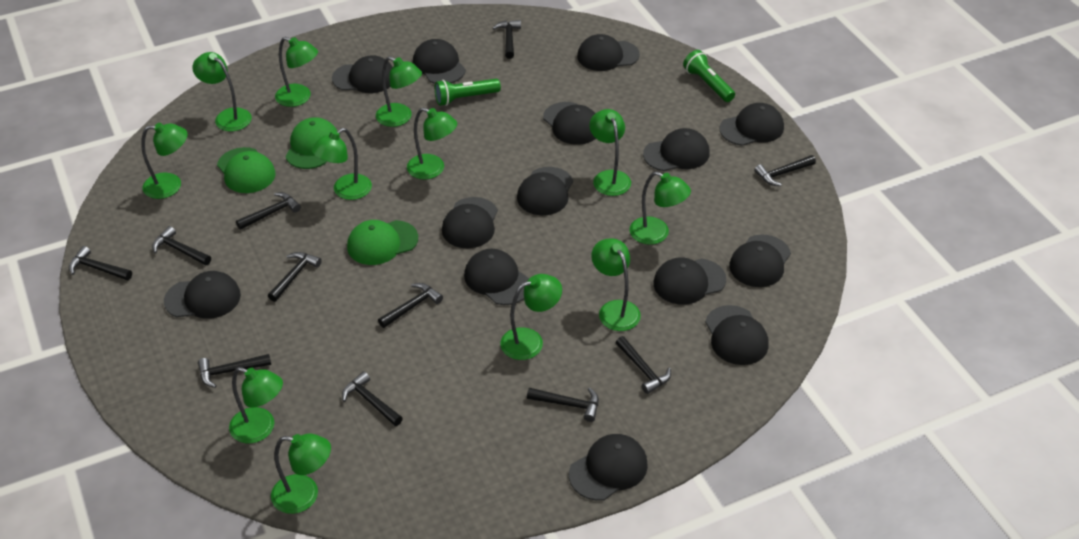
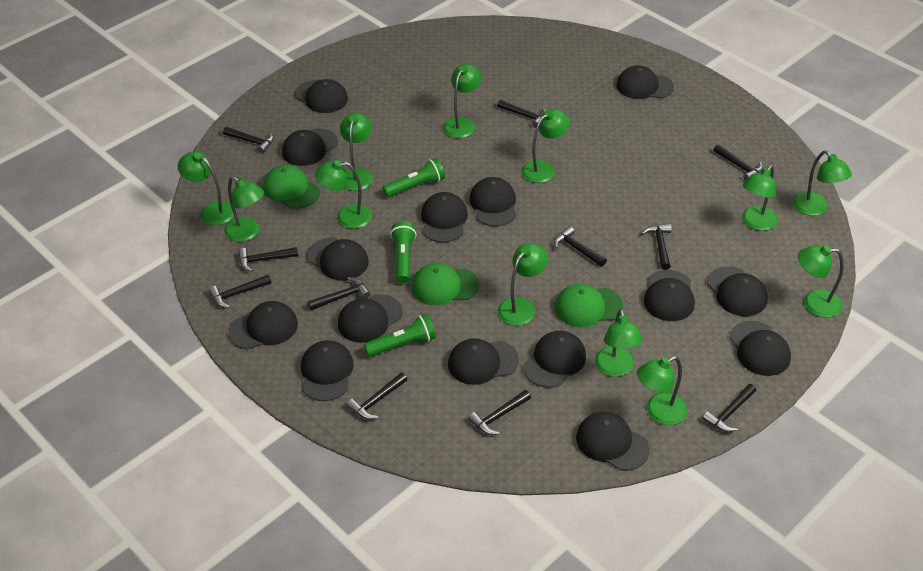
black cap: 14 -> 15
green flashlight: 2 -> 3

